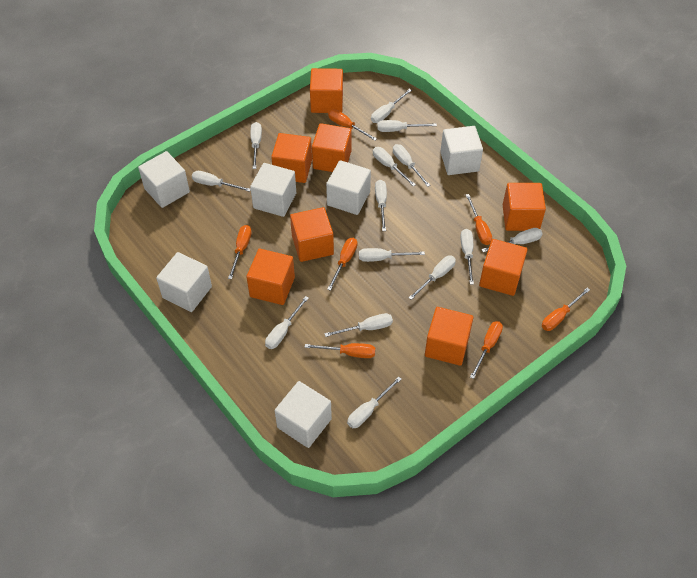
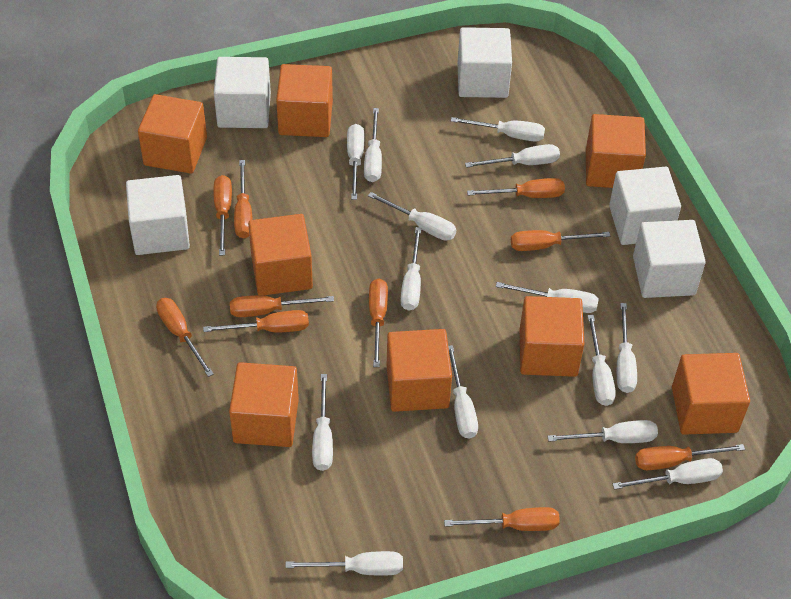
orange screwdriver: 7 -> 10
white cube: 6 -> 5

